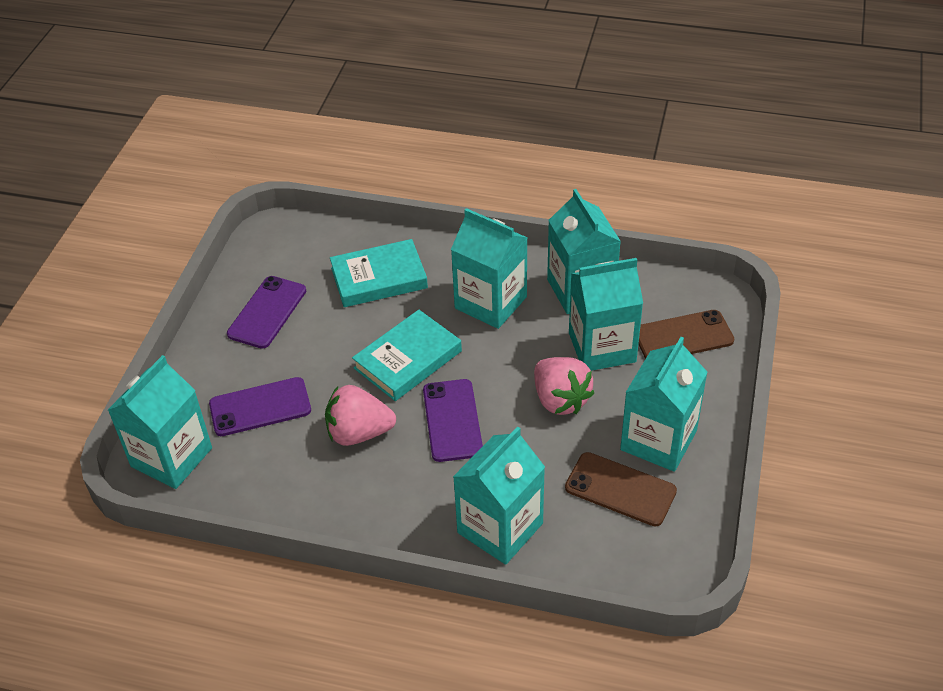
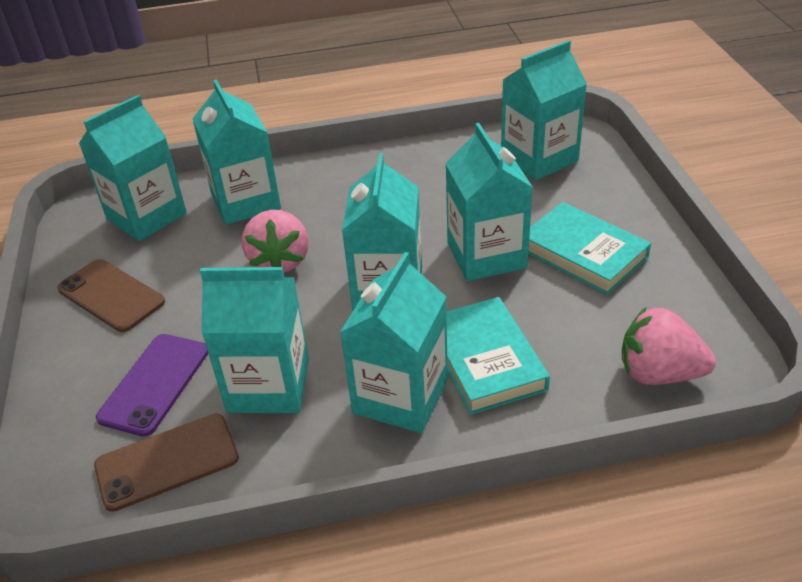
purple phone: 3 -> 1
turquoise carton: 6 -> 7

